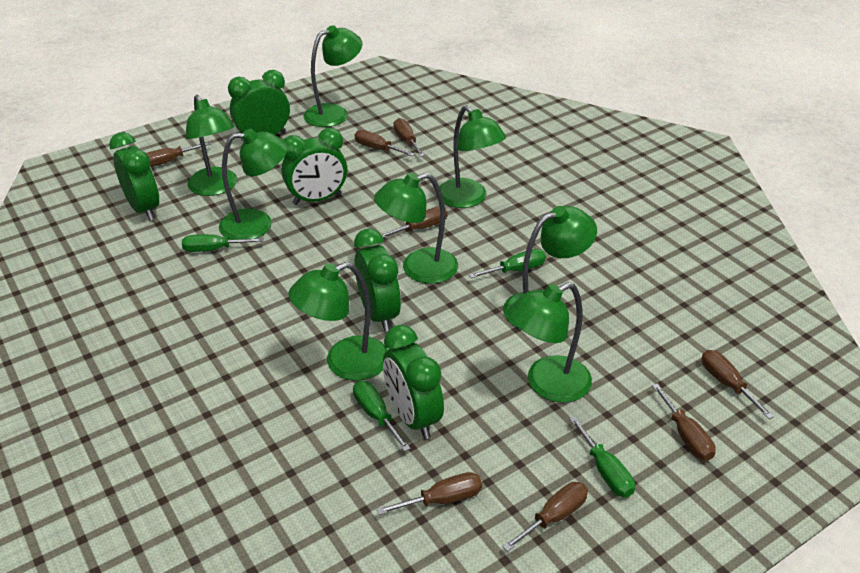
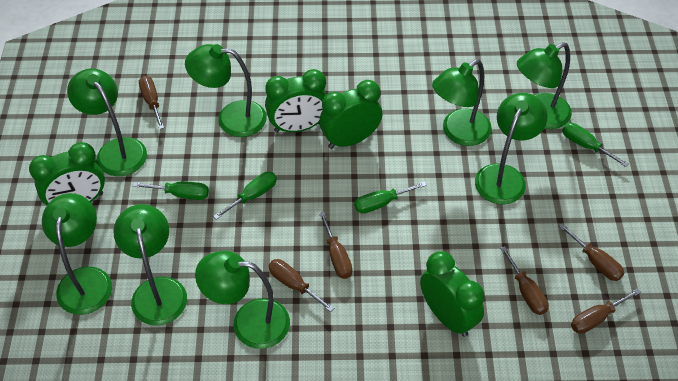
brown screwdriver: 8 -> 6
green clock: 5 -> 4

